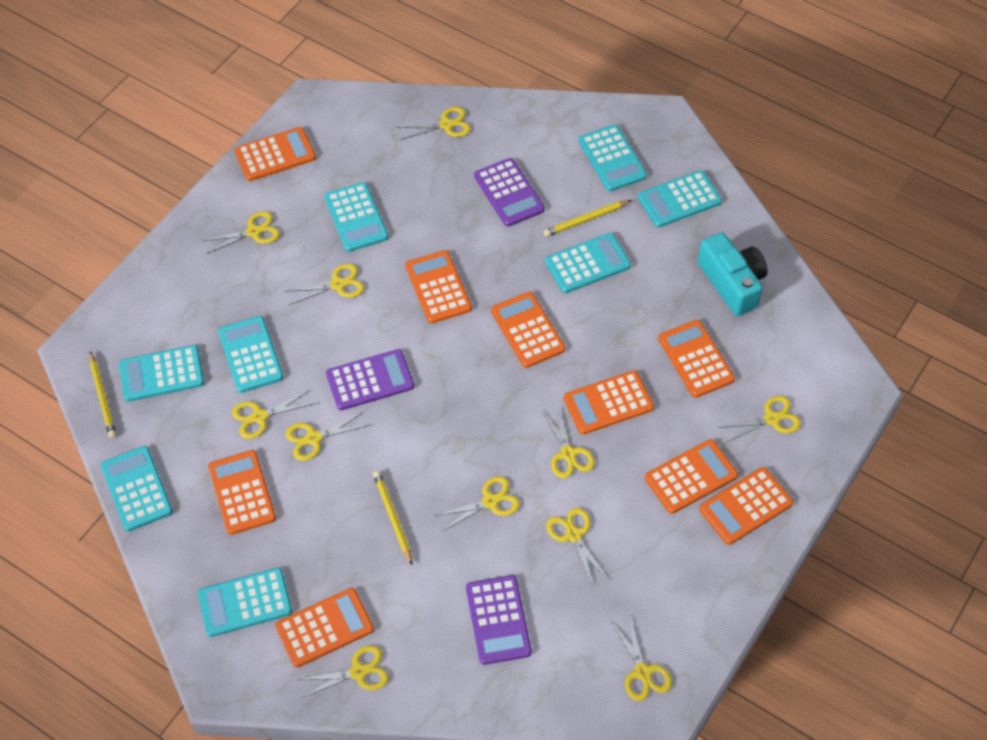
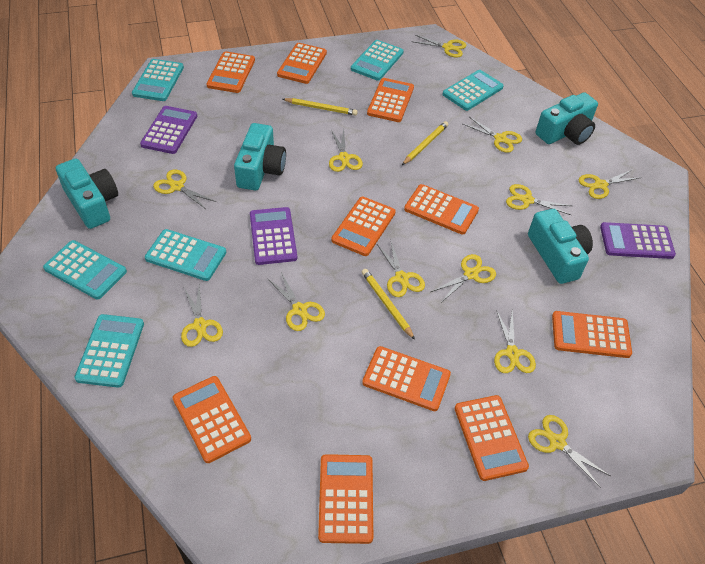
orange calculator: 9 -> 10
turquoise calculator: 8 -> 6
turquoise camera: 1 -> 4
yellow scissors: 11 -> 12

